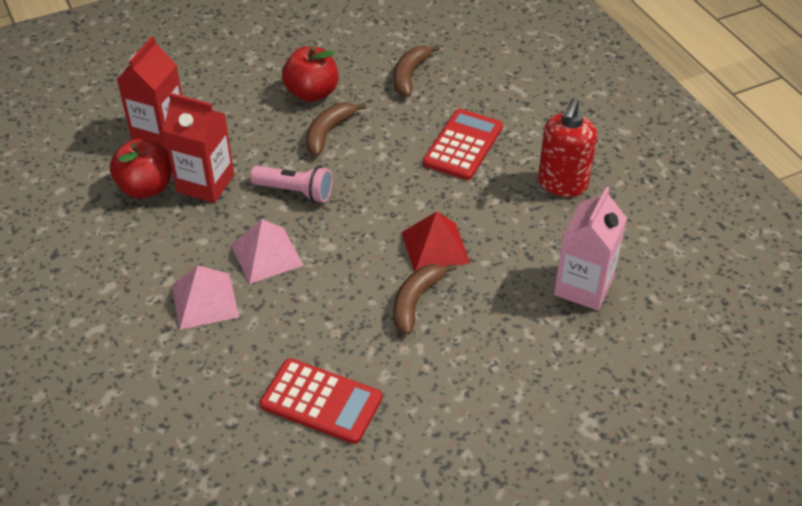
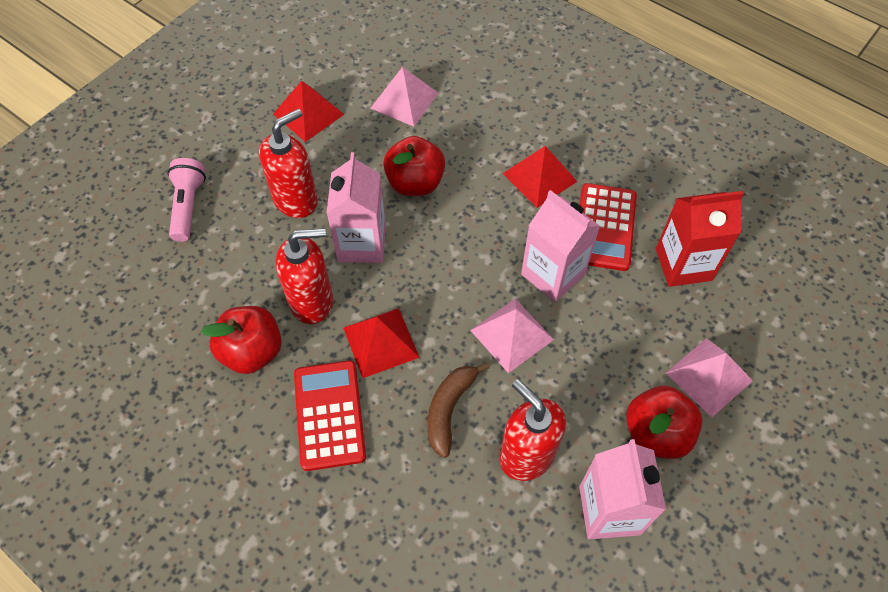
brown banana: 3 -> 1
pink carton: 1 -> 3
pink pyramid: 2 -> 3
red apple: 2 -> 3
red carton: 2 -> 1
red pyramid: 1 -> 3
red soap dispenser: 1 -> 3

